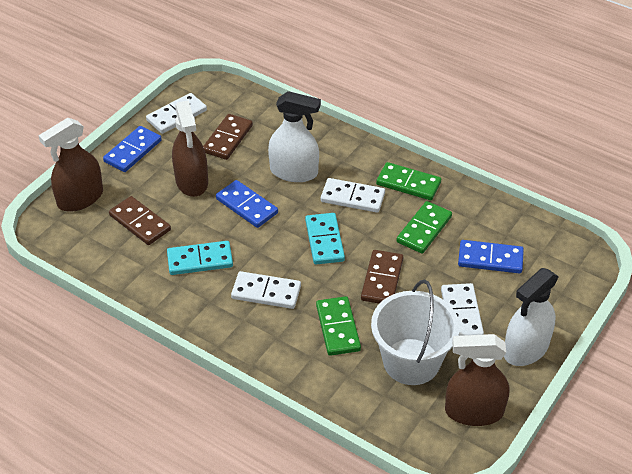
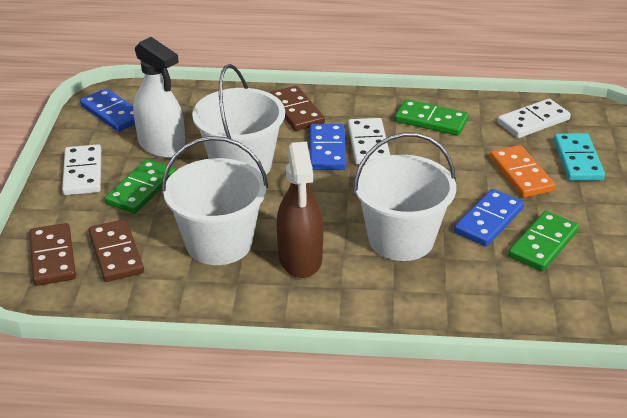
brown spray bottle: 3 -> 1
orange domino: 0 -> 1
turquoise domino: 2 -> 1
white bucket: 1 -> 3
white domino: 4 -> 3
white spray bottle: 2 -> 1

